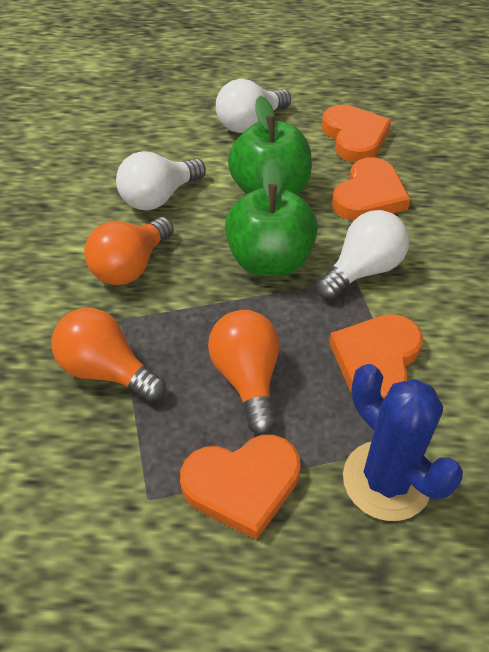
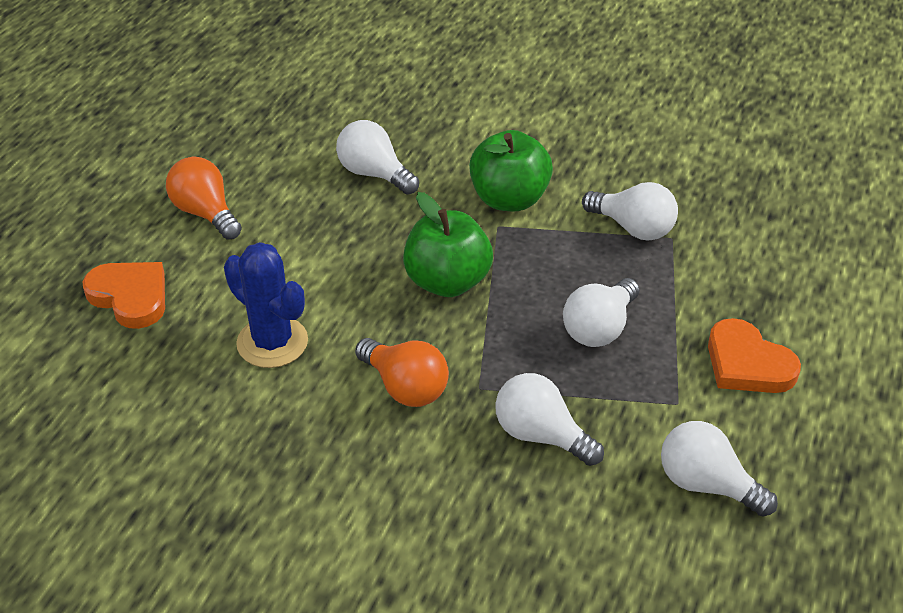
orange heart: 4 -> 2
orange light bulb: 3 -> 2
white light bulb: 3 -> 5

